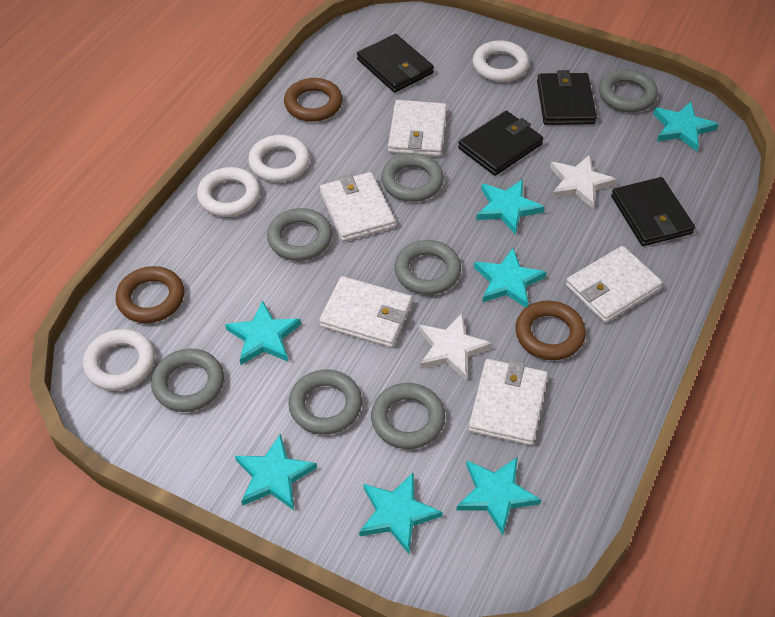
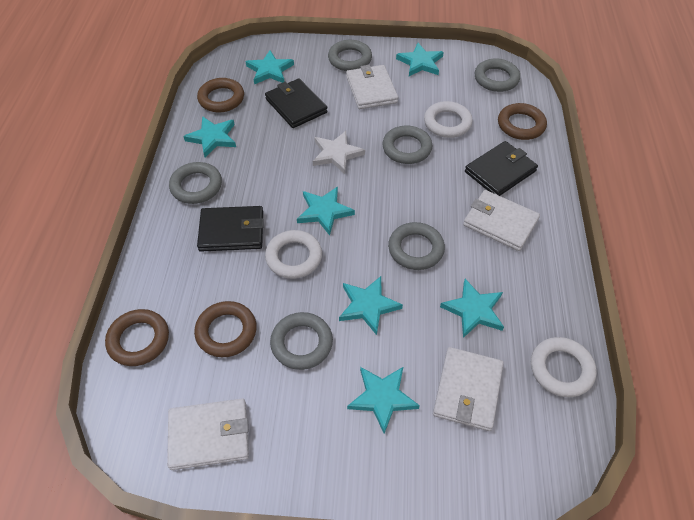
black wallet: 4 -> 3
brown ring: 3 -> 4
grey ring: 7 -> 6
white ring: 4 -> 3
white star: 2 -> 1
white wallet: 5 -> 4

